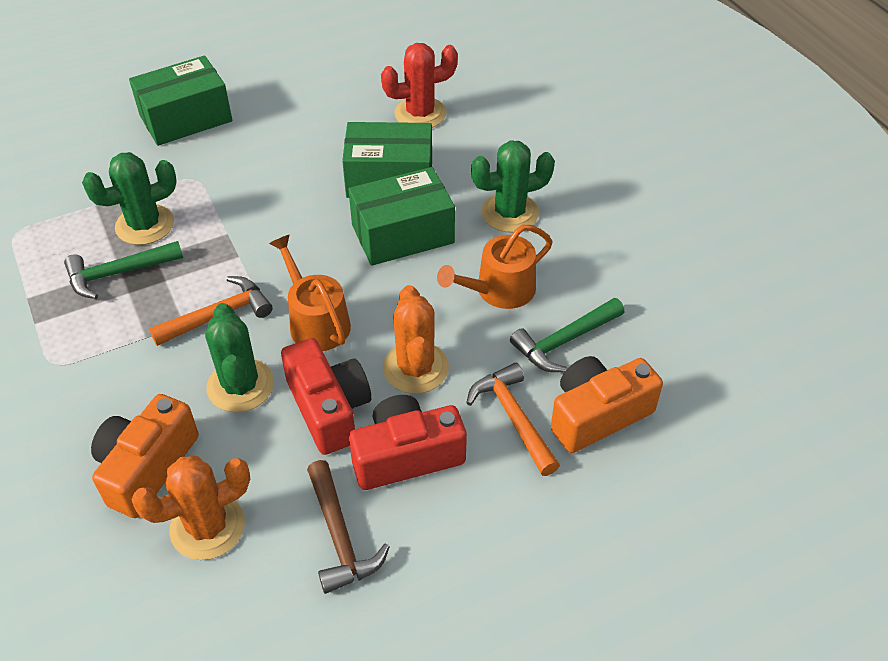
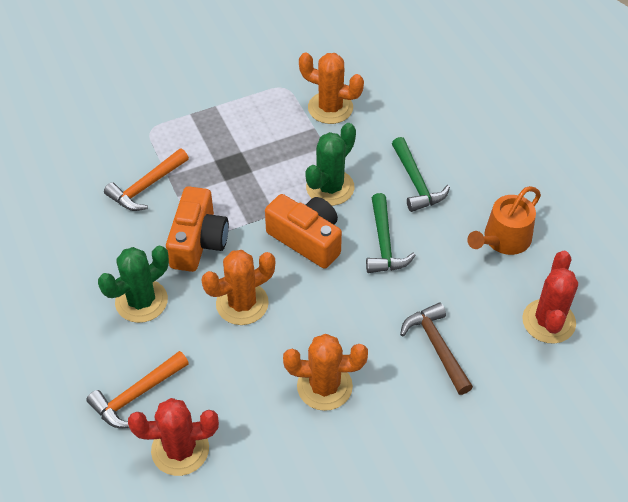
green box: 3 -> 0
green cactus: 3 -> 2
orange cactus: 2 -> 3
orange watering can: 2 -> 1
red cactus: 1 -> 2
red camera: 2 -> 0

